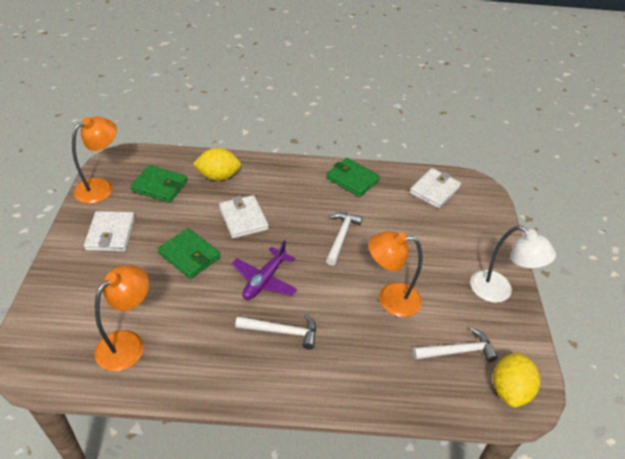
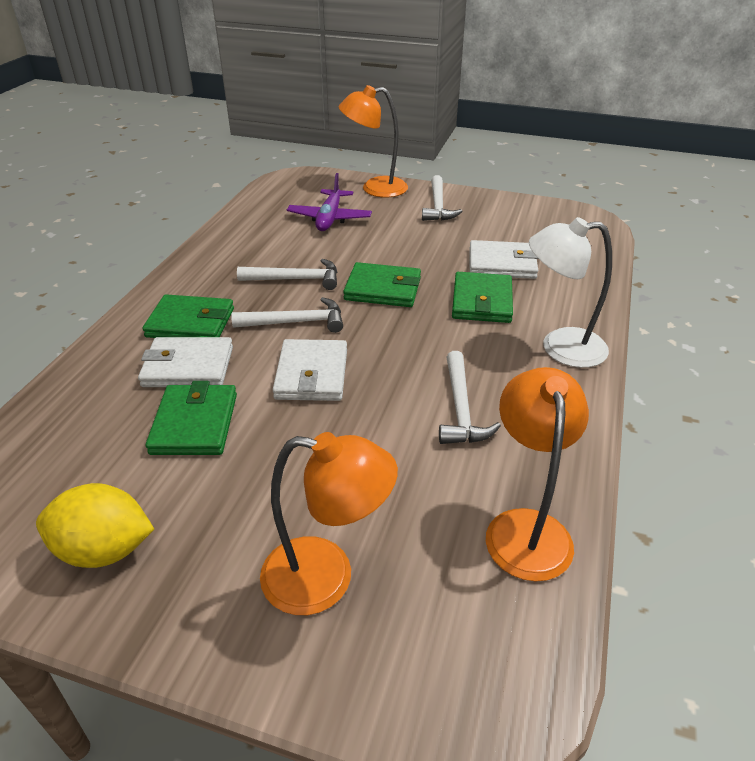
green wallet: 3 -> 4
white hammer: 3 -> 4
yellow lemon: 2 -> 1

